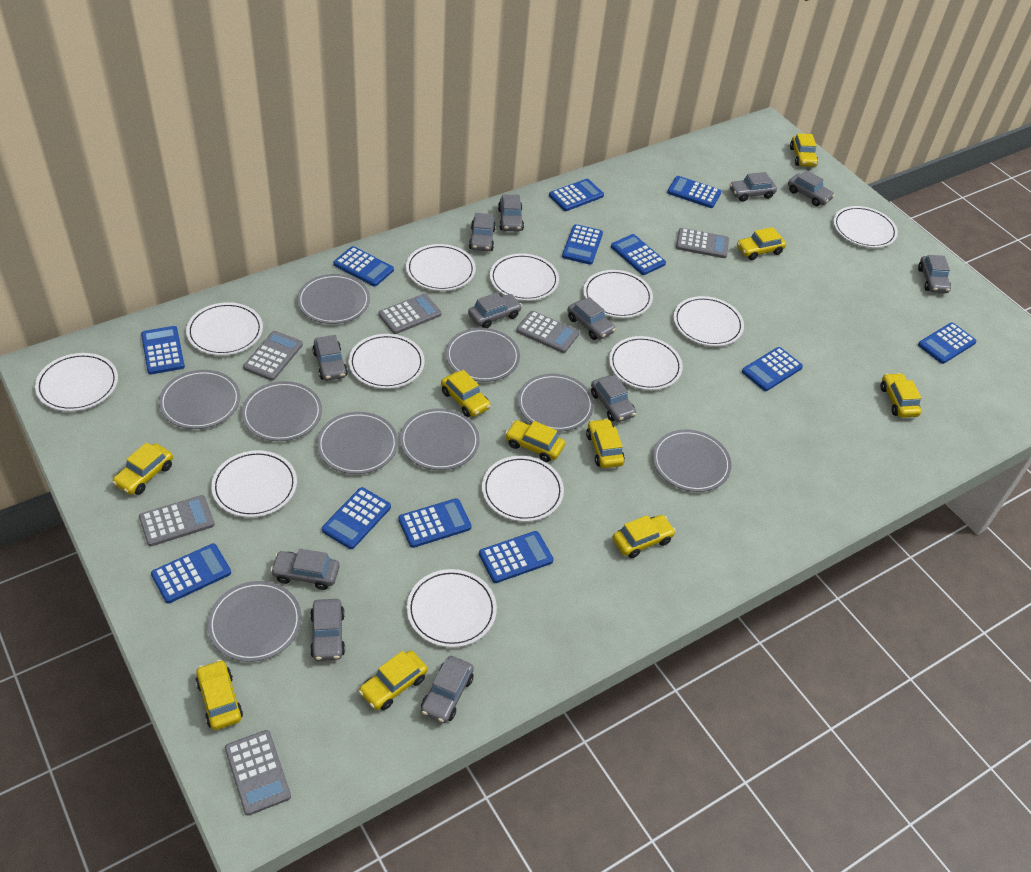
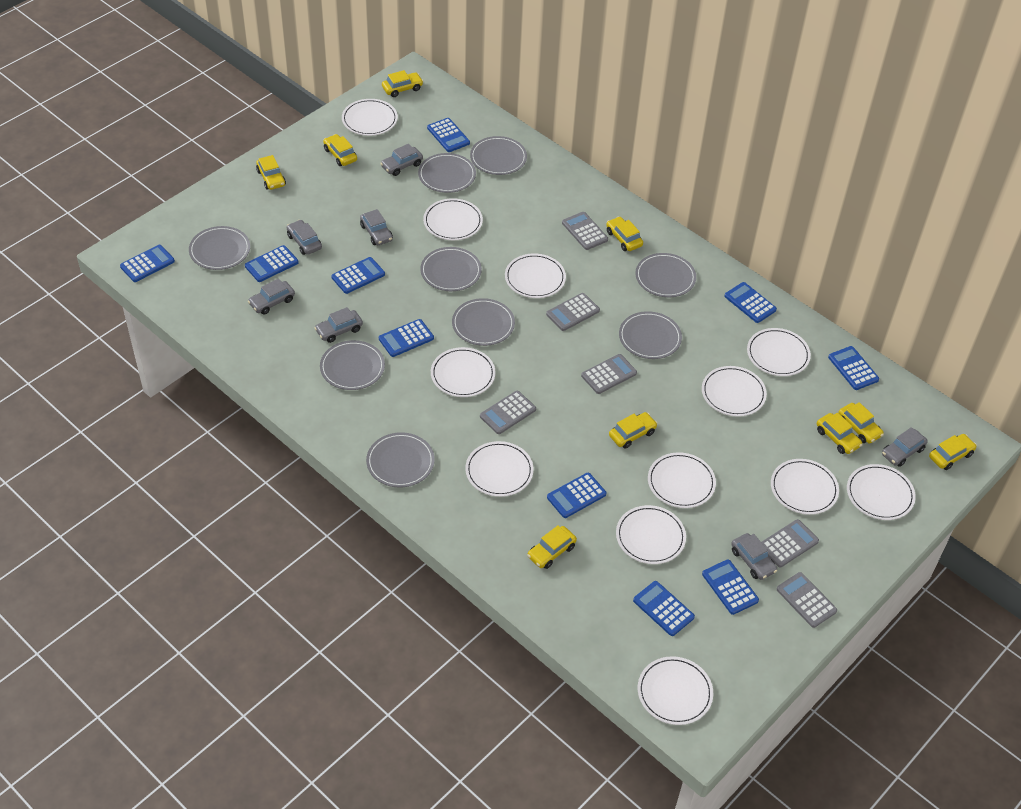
blue calculator: 12 -> 10
grey car: 12 -> 7
yellow car: 10 -> 9

